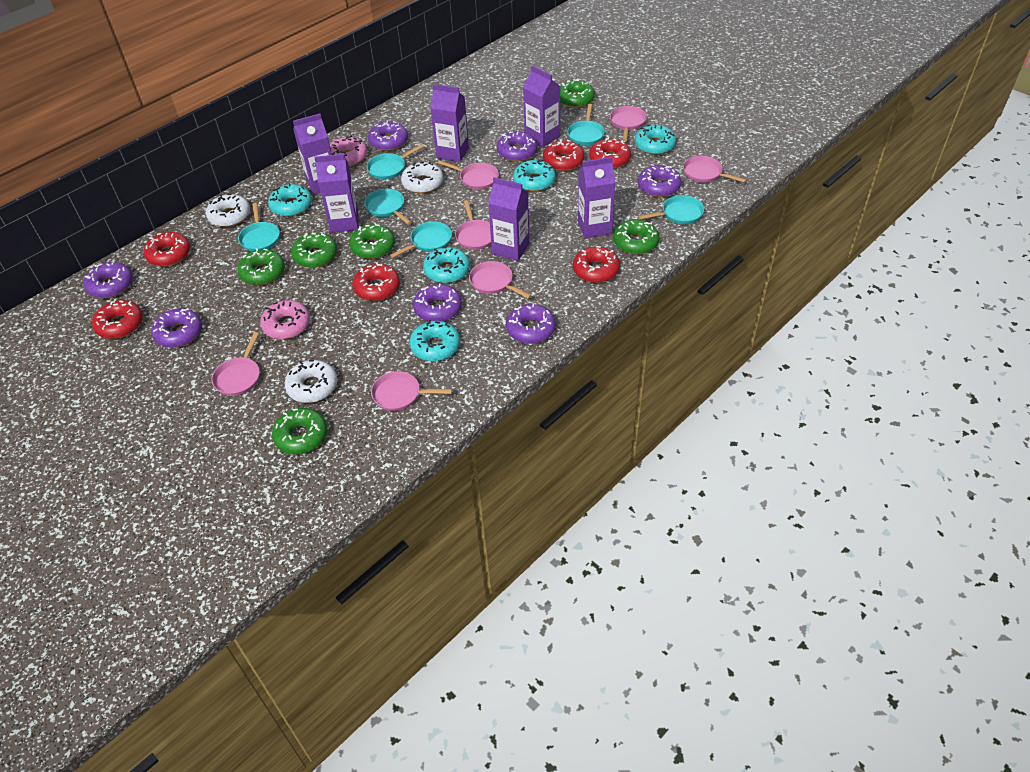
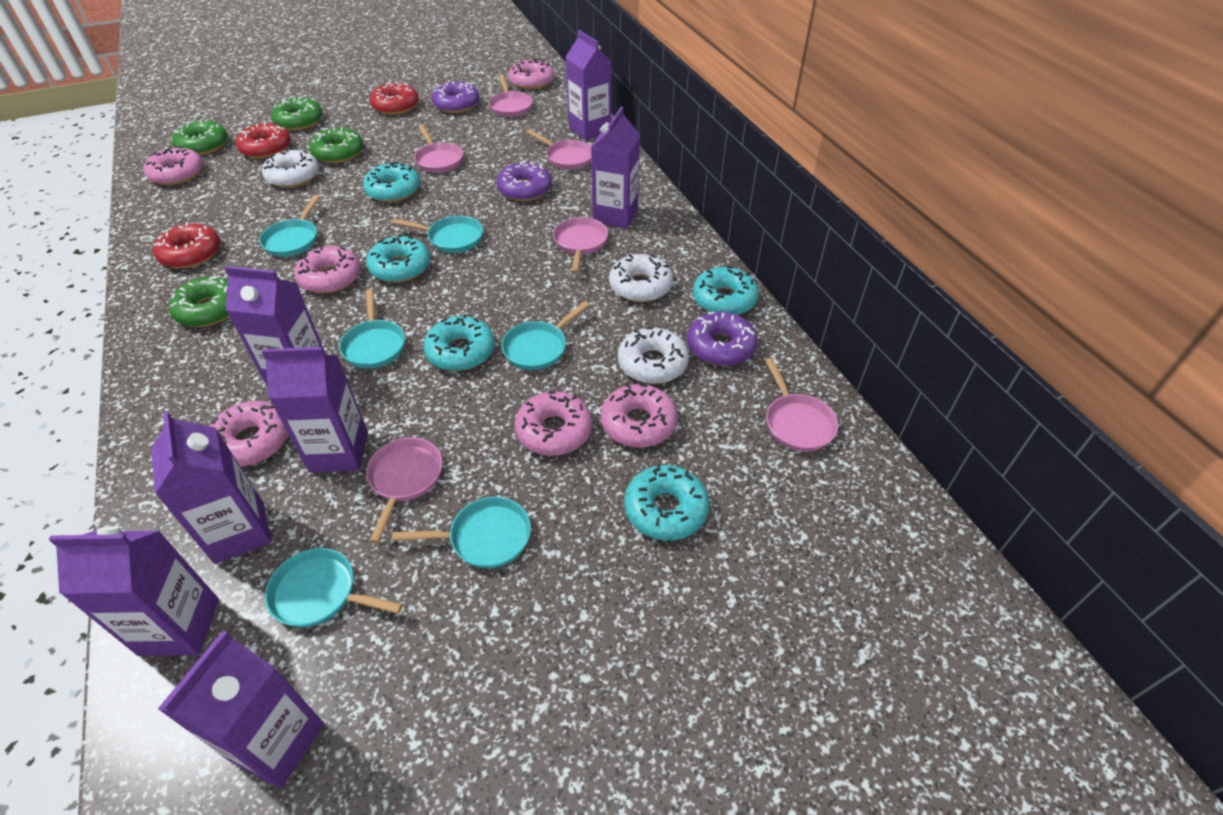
green donut: 6 -> 4
pink donut: 2 -> 6
pink pan: 7 -> 6
purple carton: 6 -> 7
purple donut: 7 -> 3
red donut: 6 -> 3

